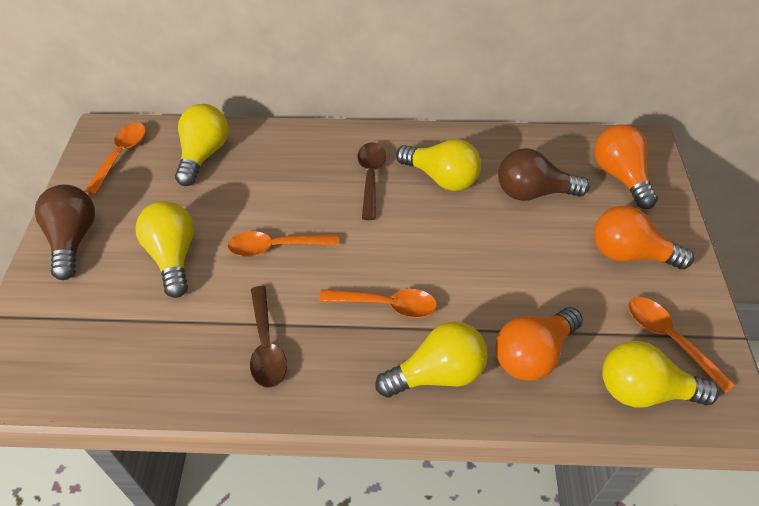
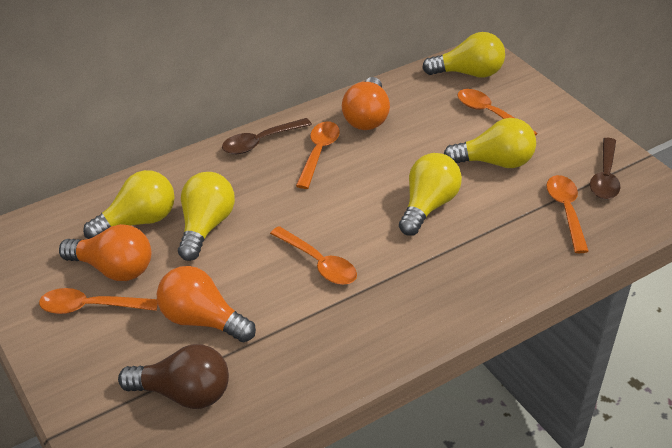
brown light bulb: 2 -> 1
orange spoon: 4 -> 5

